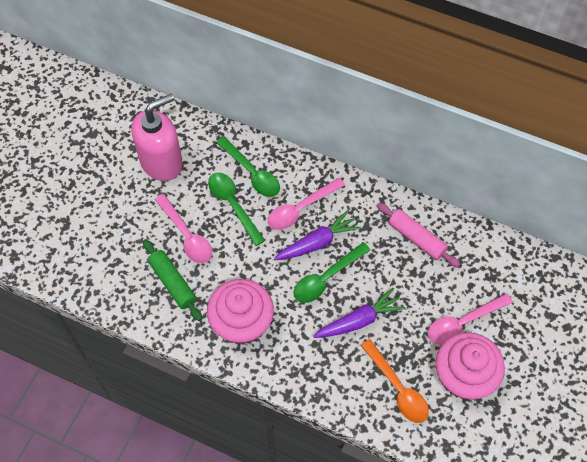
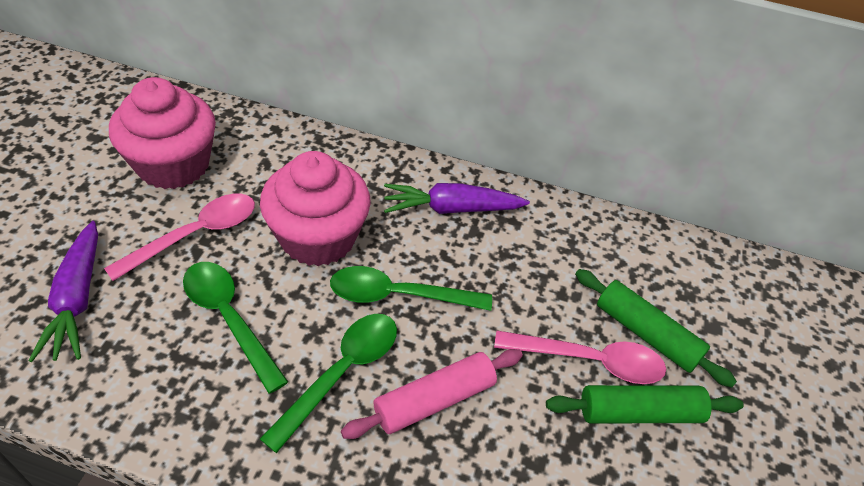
green rolling pin: 1 -> 2
orange spoon: 1 -> 0
pink soap dispenser: 1 -> 0
pink spoon: 3 -> 2

